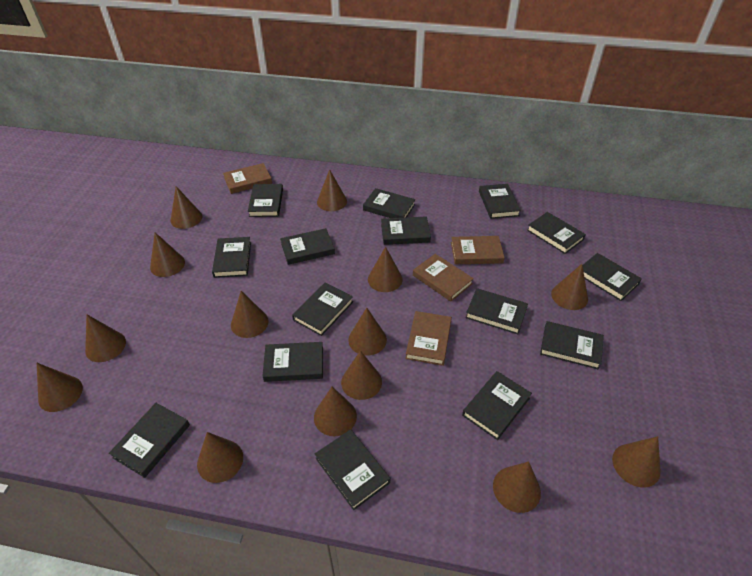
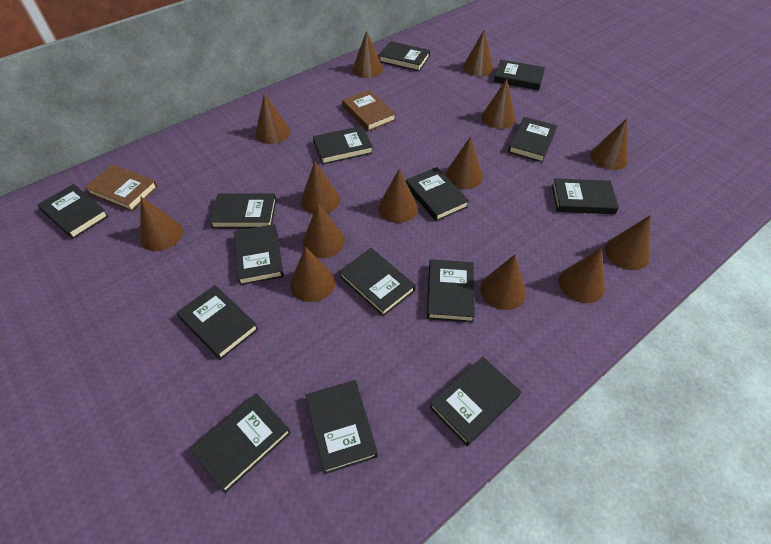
brown book: 4 -> 2

